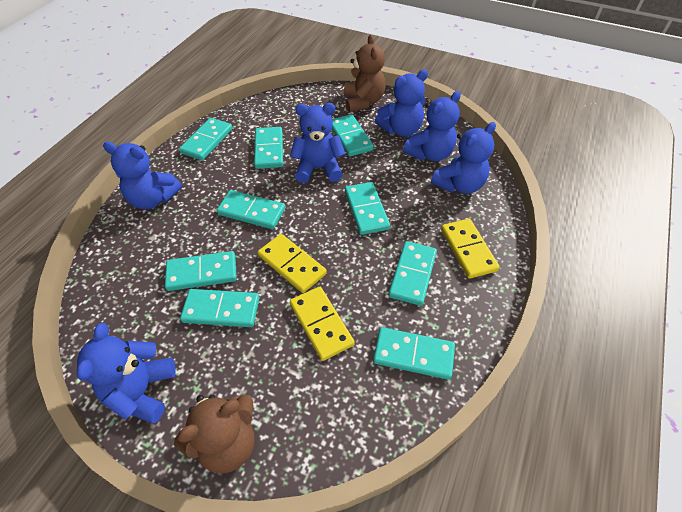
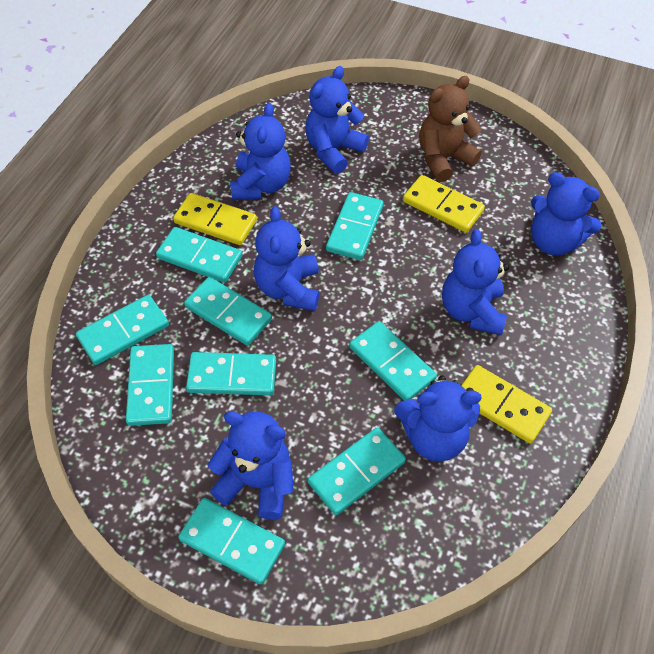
blue teddy bear: 6 -> 7
brown teddy bear: 2 -> 1

